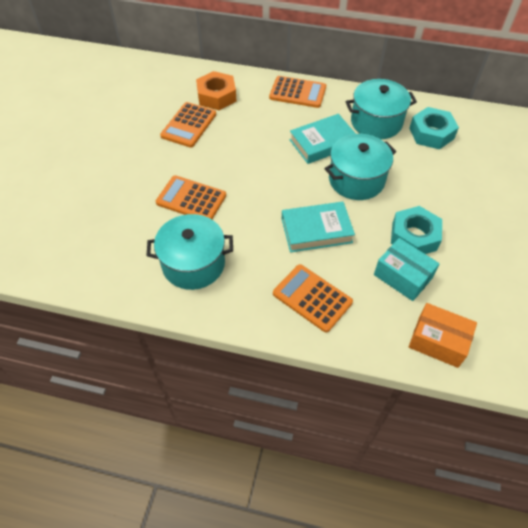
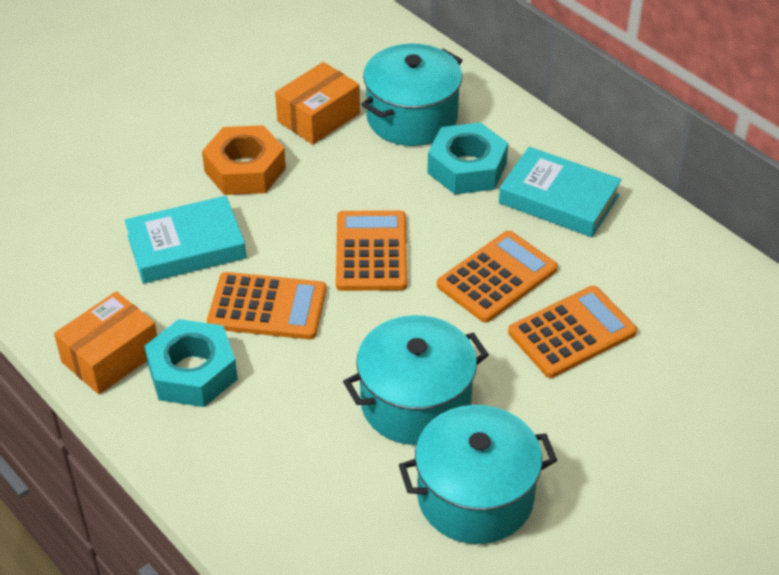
orange box: 1 -> 2
turquoise box: 1 -> 0

